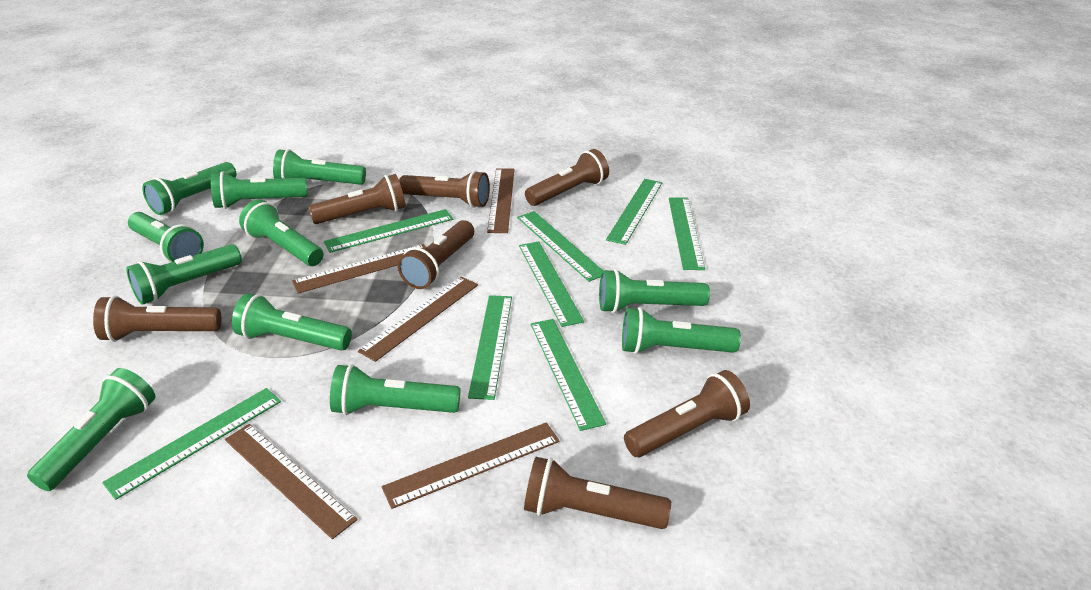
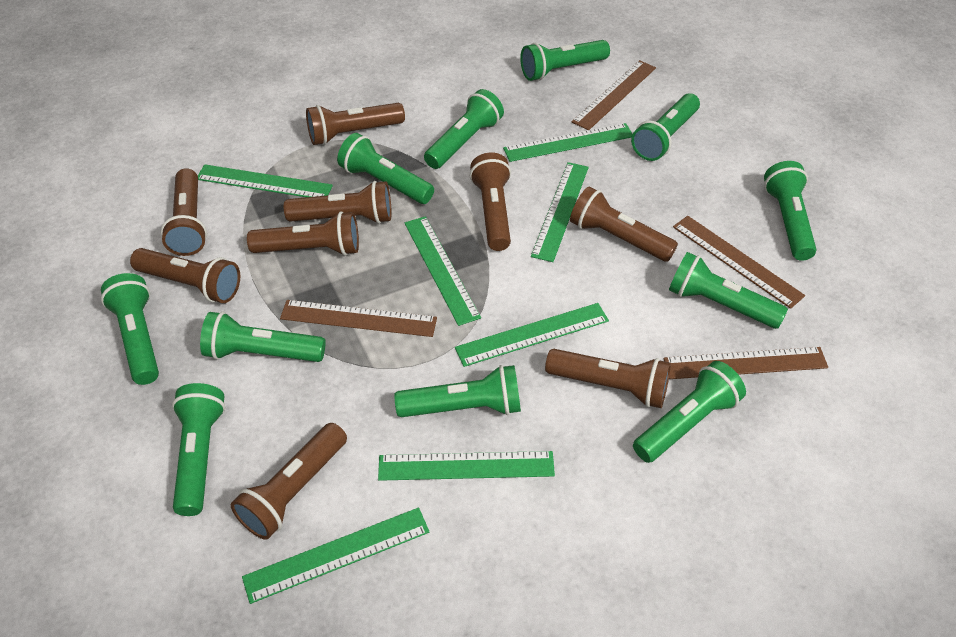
brown flashlight: 7 -> 9
brown ruler: 5 -> 4
green ruler: 8 -> 7

